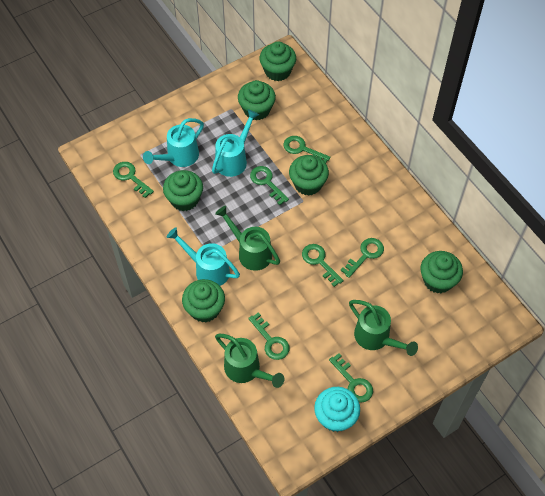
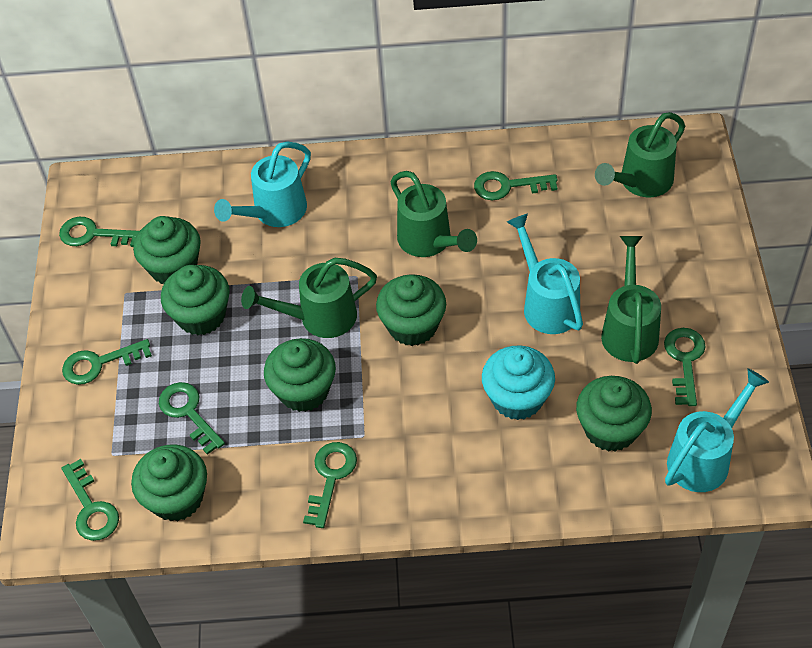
green watering can: 3 -> 4

